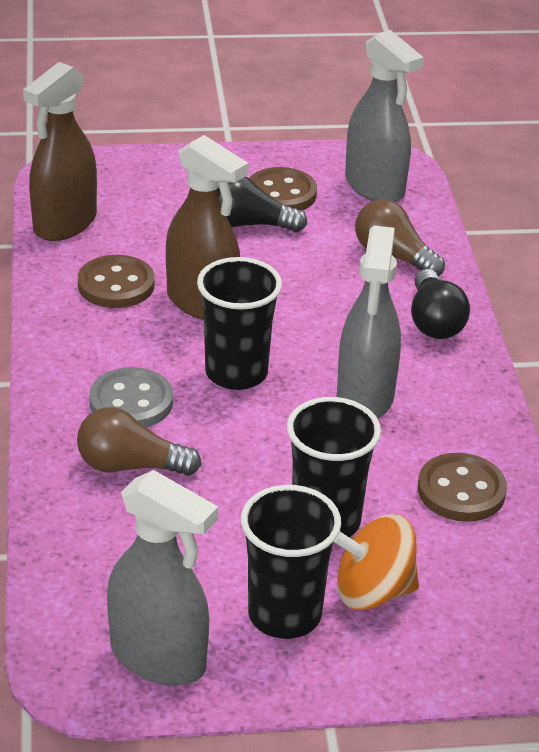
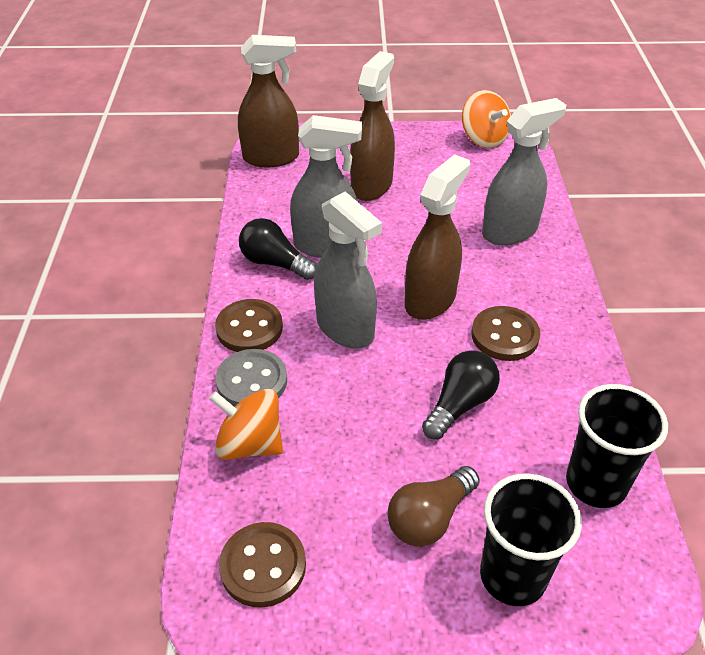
black cup: 3 -> 2
brown light bulb: 2 -> 1
brown spray bottle: 2 -> 3
orange spinning top: 1 -> 2

